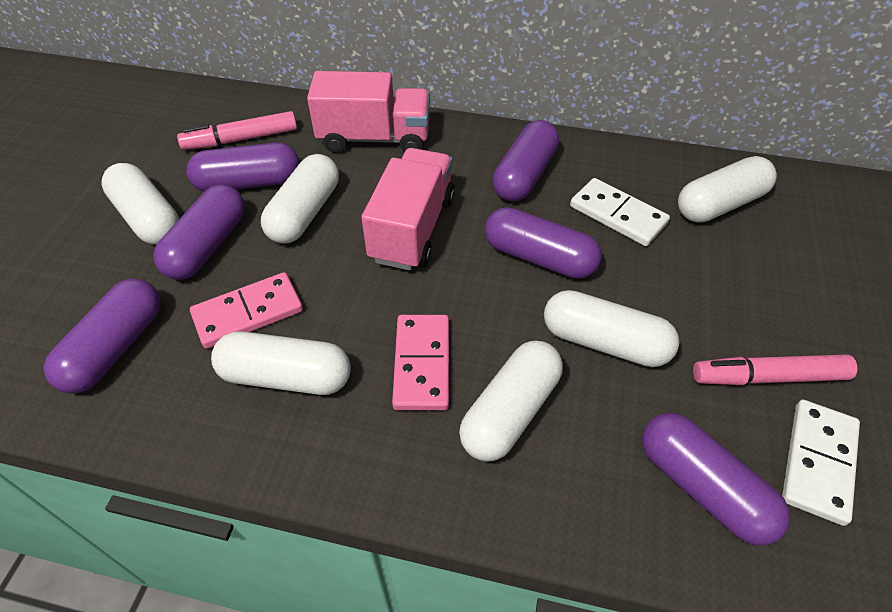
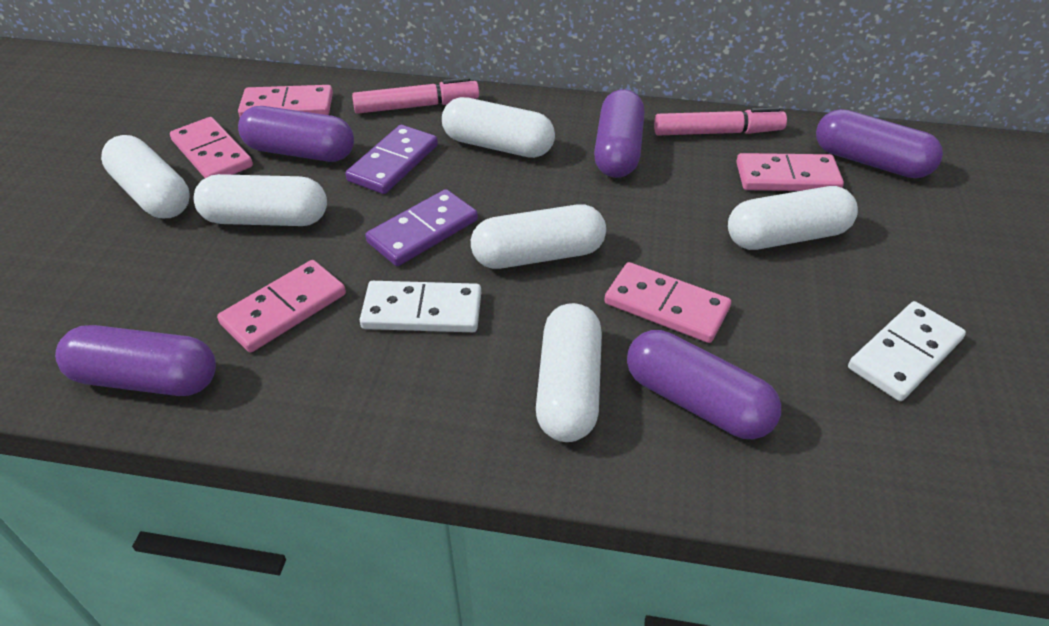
pink domino: 2 -> 5
pink truck: 2 -> 0
purple capsule: 6 -> 5
purple domino: 0 -> 2

